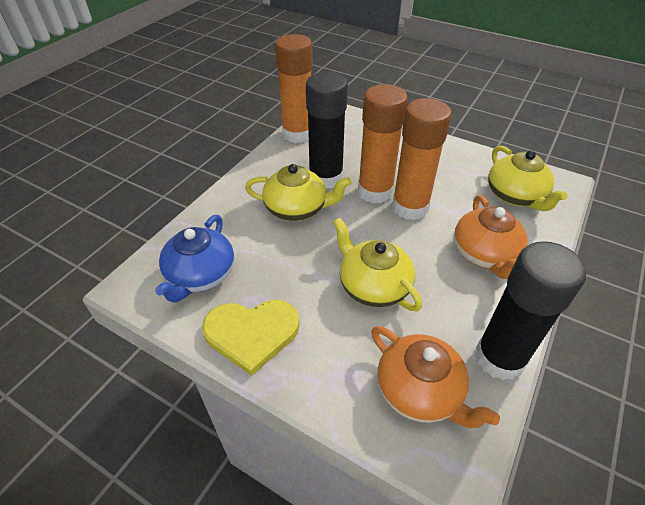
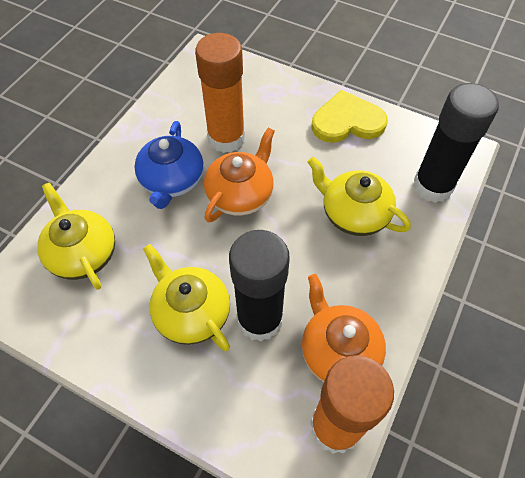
orange glue stick: 3 -> 2

